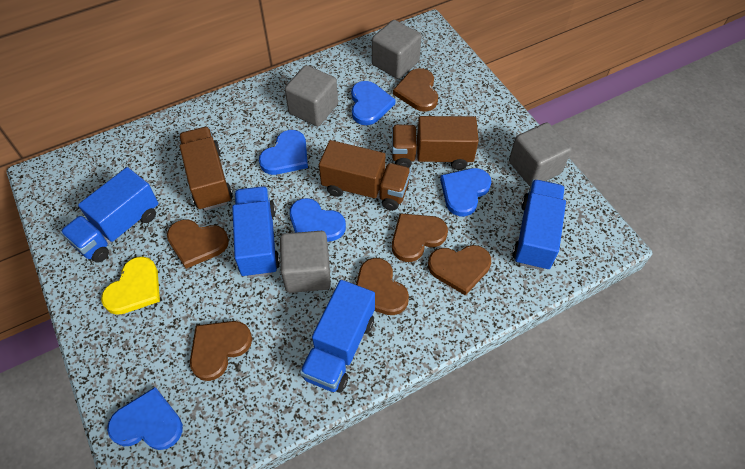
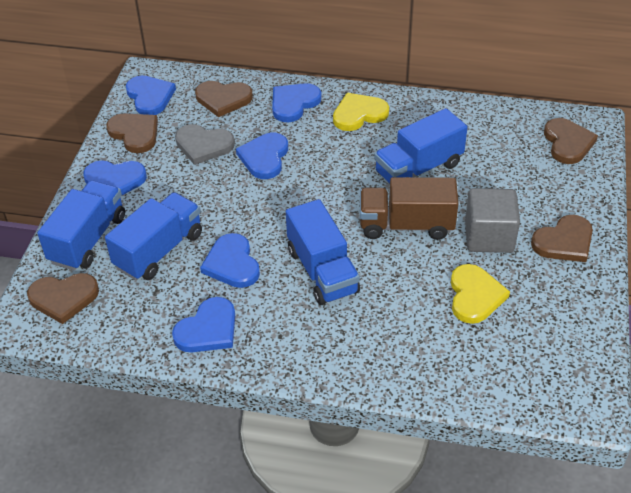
blue heart: 5 -> 6
brown heart: 6 -> 5
brown truck: 3 -> 1
grey cube: 4 -> 1
grey heart: 0 -> 1
yellow heart: 1 -> 2

